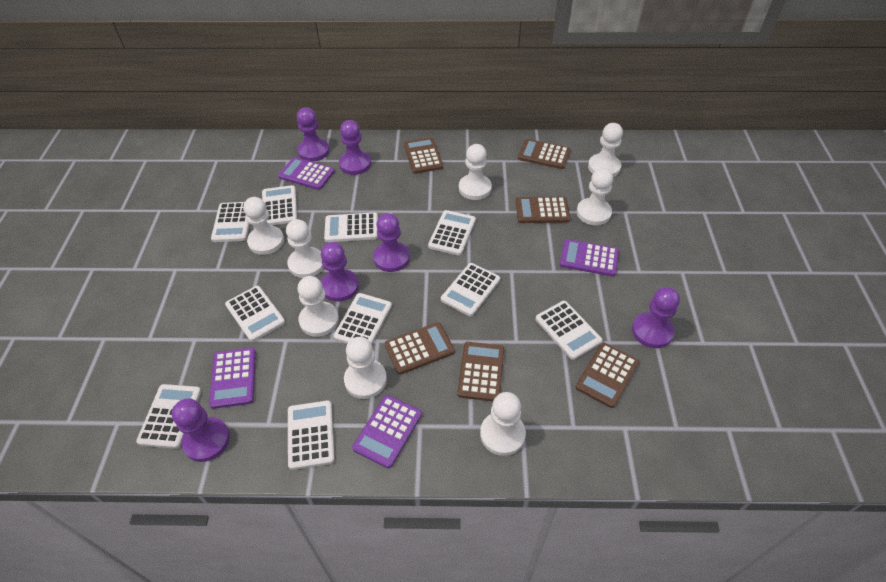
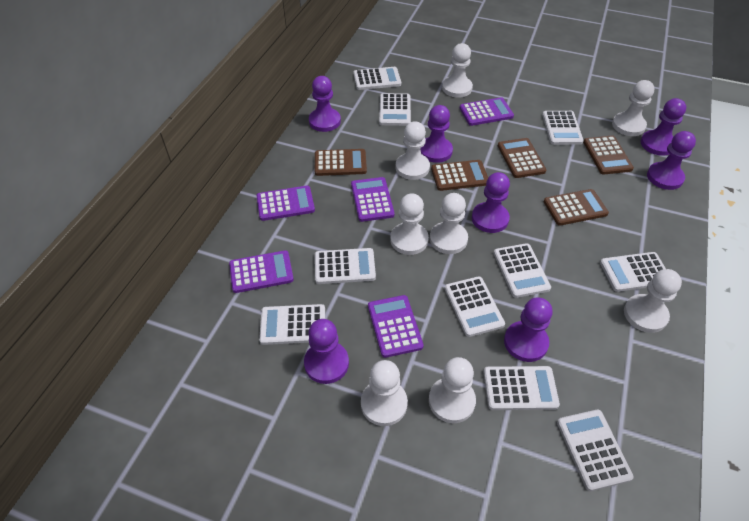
brown calculator: 6 -> 5
purple calculator: 4 -> 5
purple pawn: 6 -> 7

